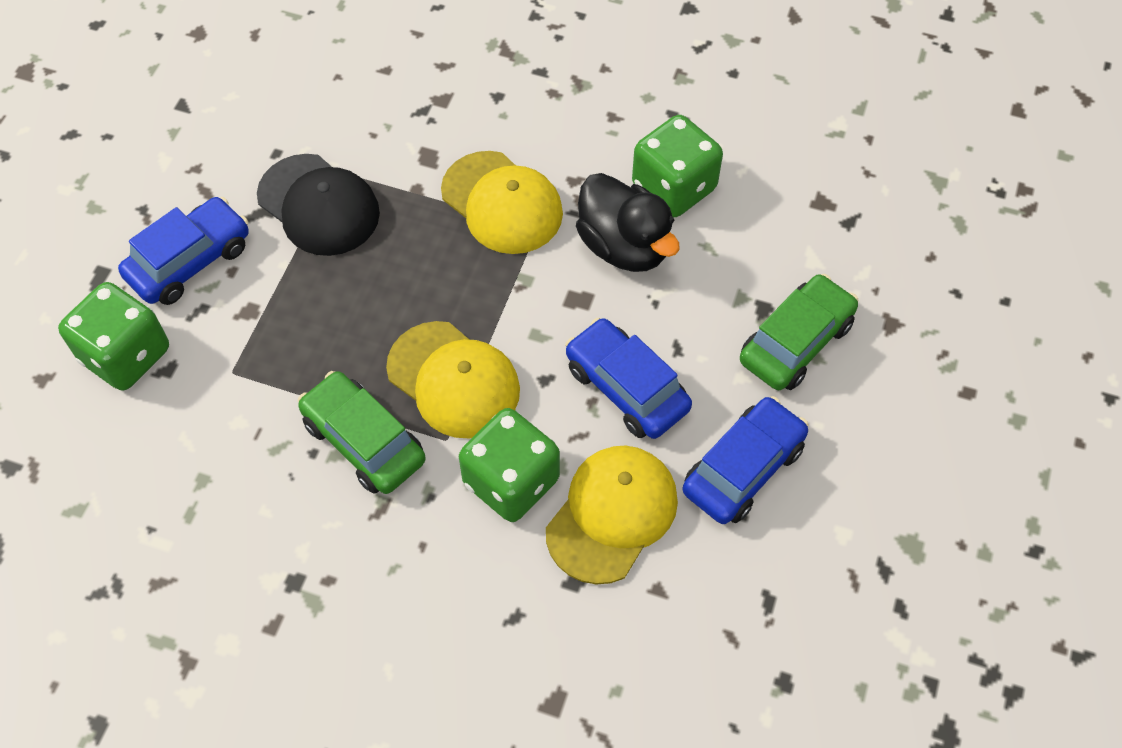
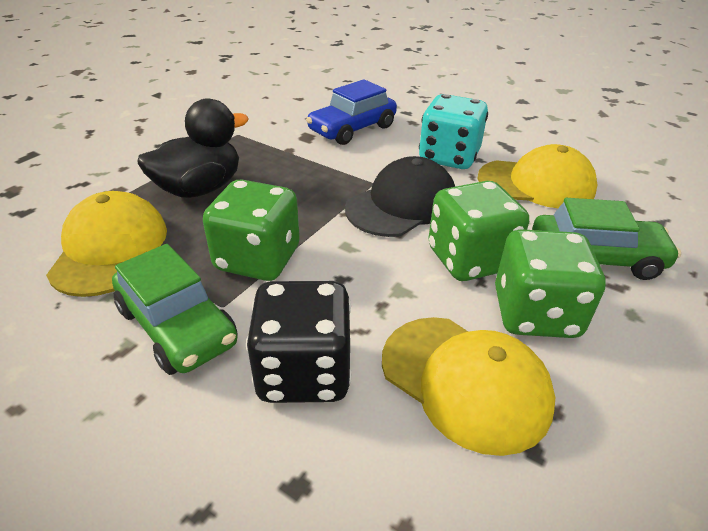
black dice: 0 -> 1
blue car: 3 -> 1
turquoise dice: 0 -> 1

